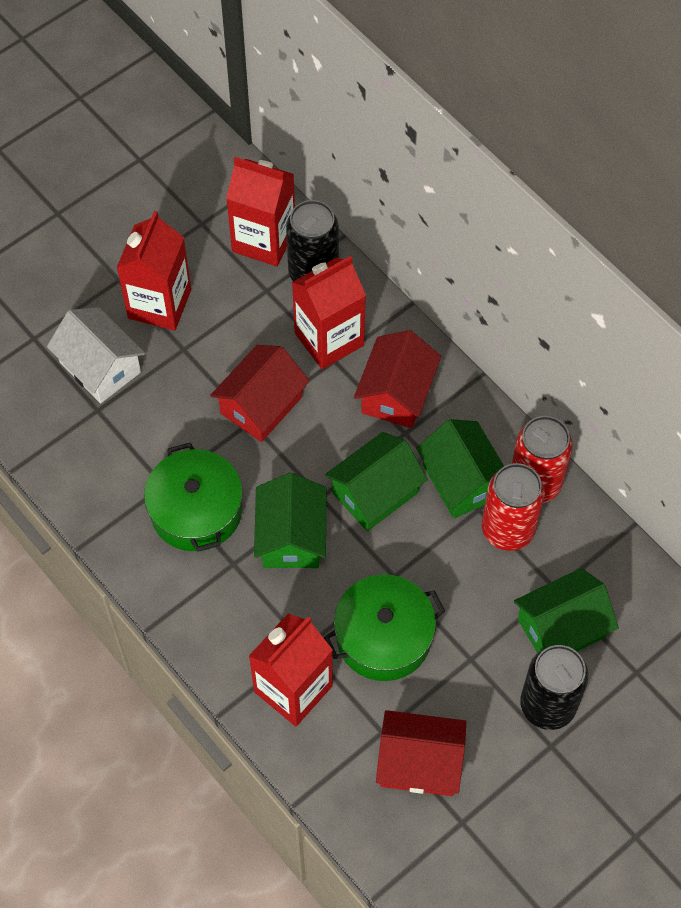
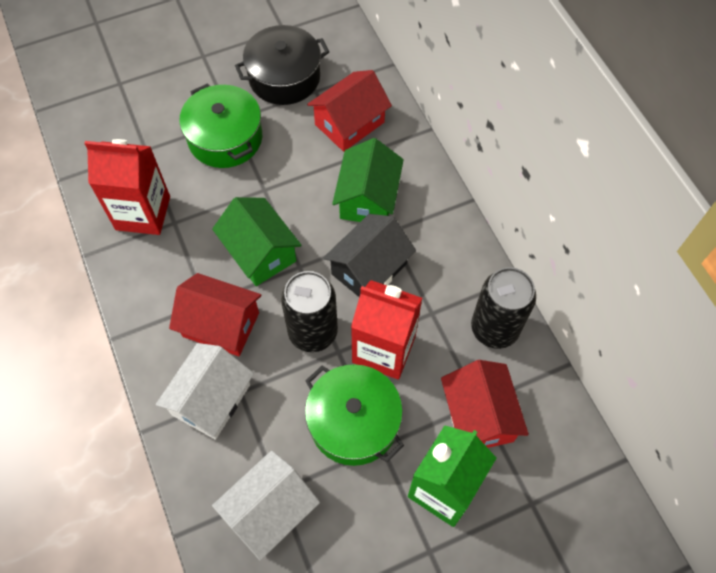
black house: 0 -> 1
black pot: 0 -> 1
green carton: 0 -> 1
green house: 4 -> 2
red can: 2 -> 0
red carton: 4 -> 2
white house: 1 -> 2

